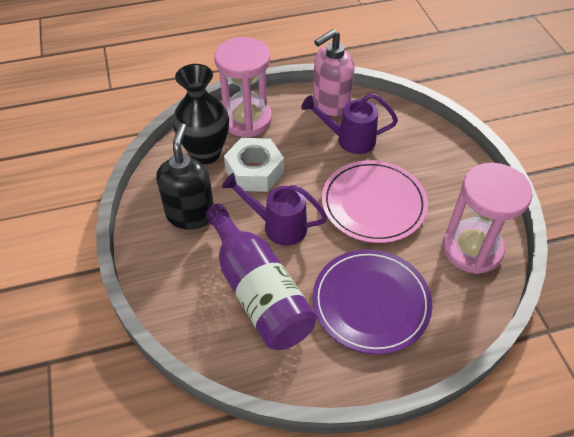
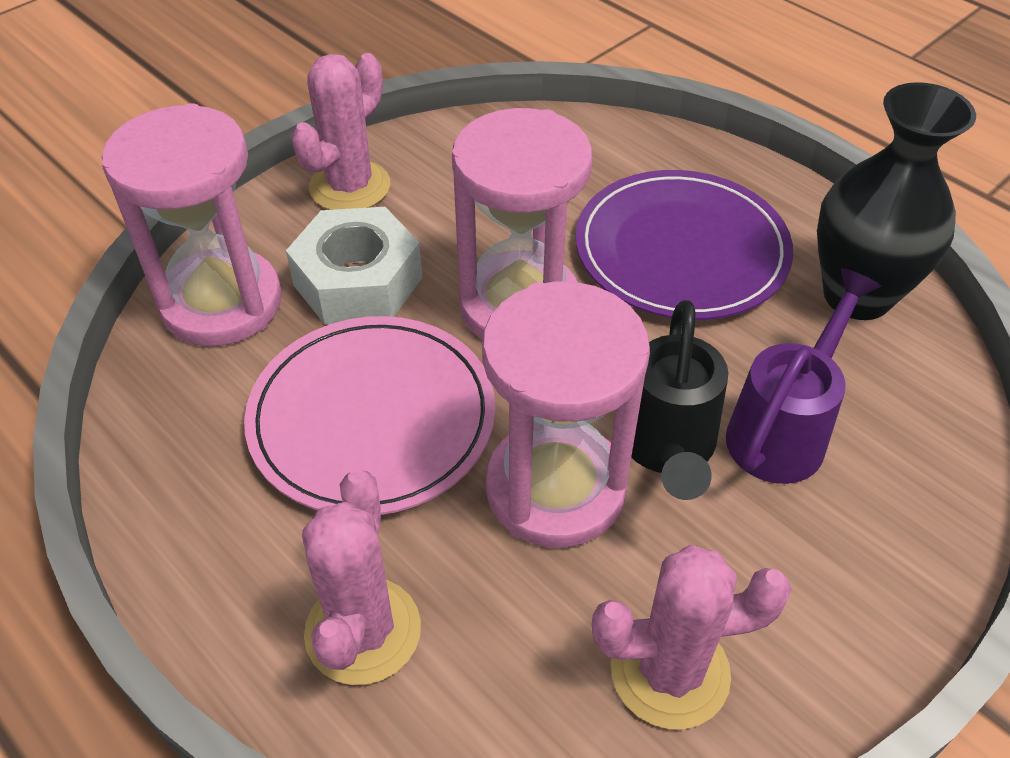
black soap dispenser: 1 -> 0
black watering can: 0 -> 1
pink cactus: 0 -> 3
pink hourglass: 2 -> 3
pink soap dispenser: 1 -> 0
purple bottle: 1 -> 0
purple watering can: 2 -> 1

